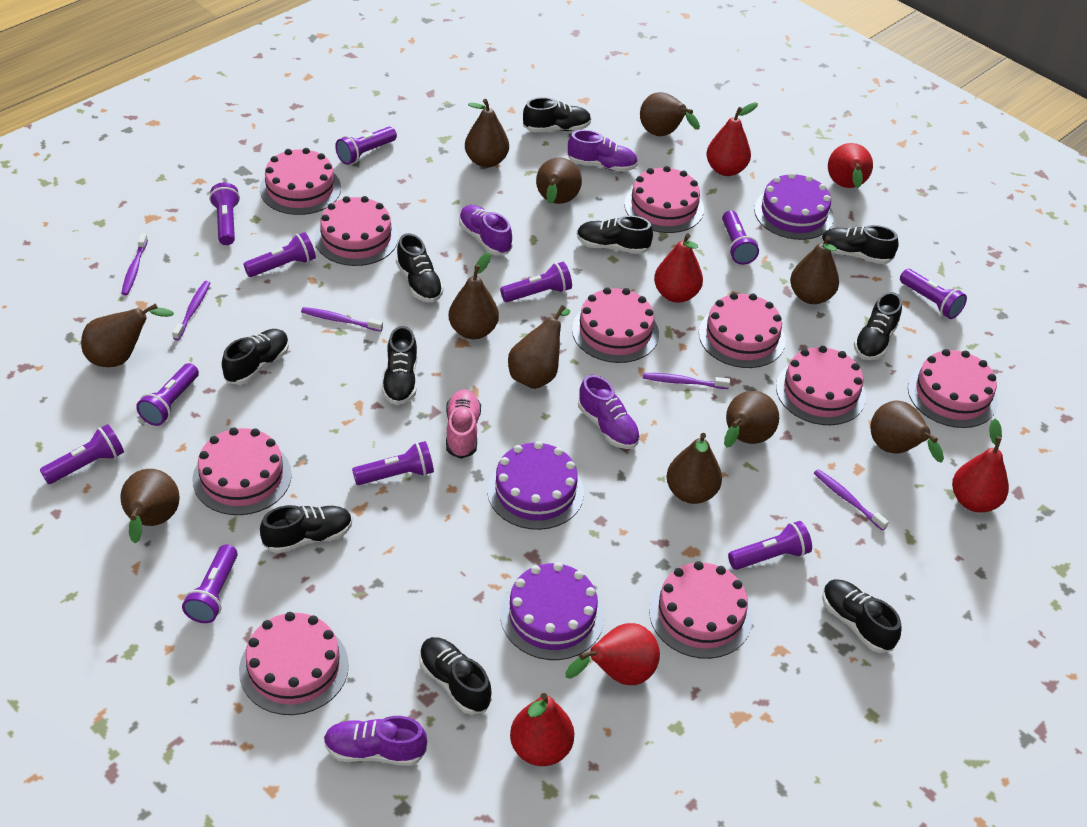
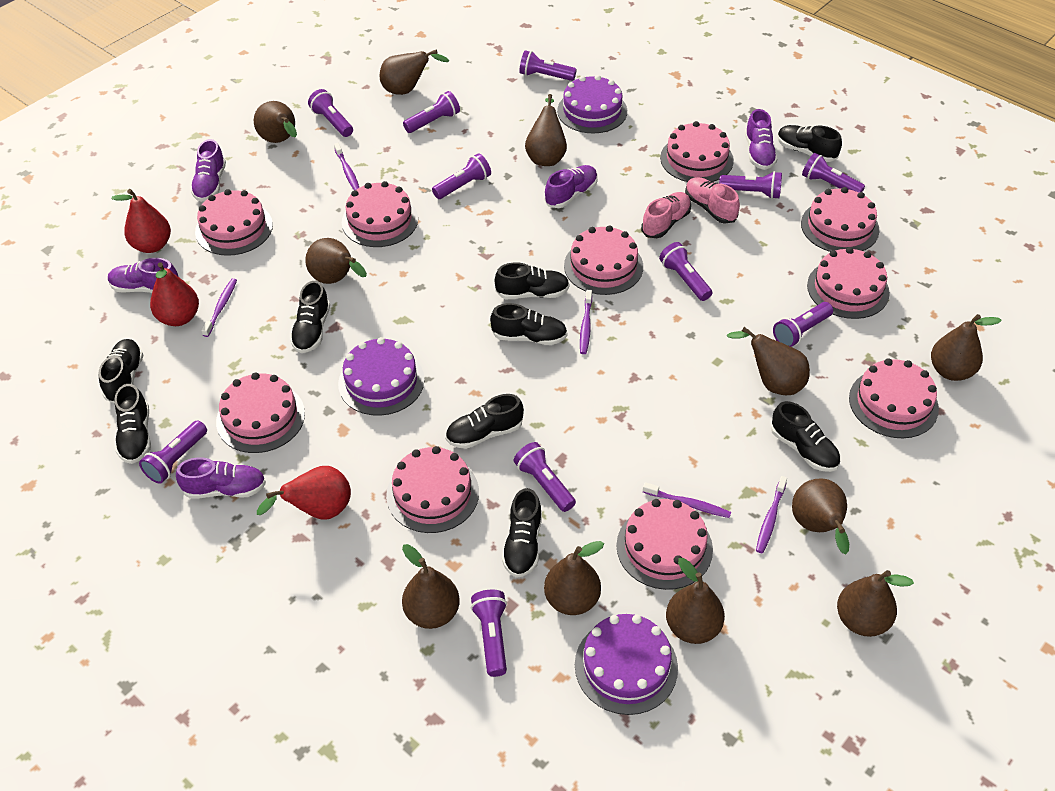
black shoe: 10 -> 9
pink shoe: 1 -> 2
purple shoe: 4 -> 5
red pear: 6 -> 3

